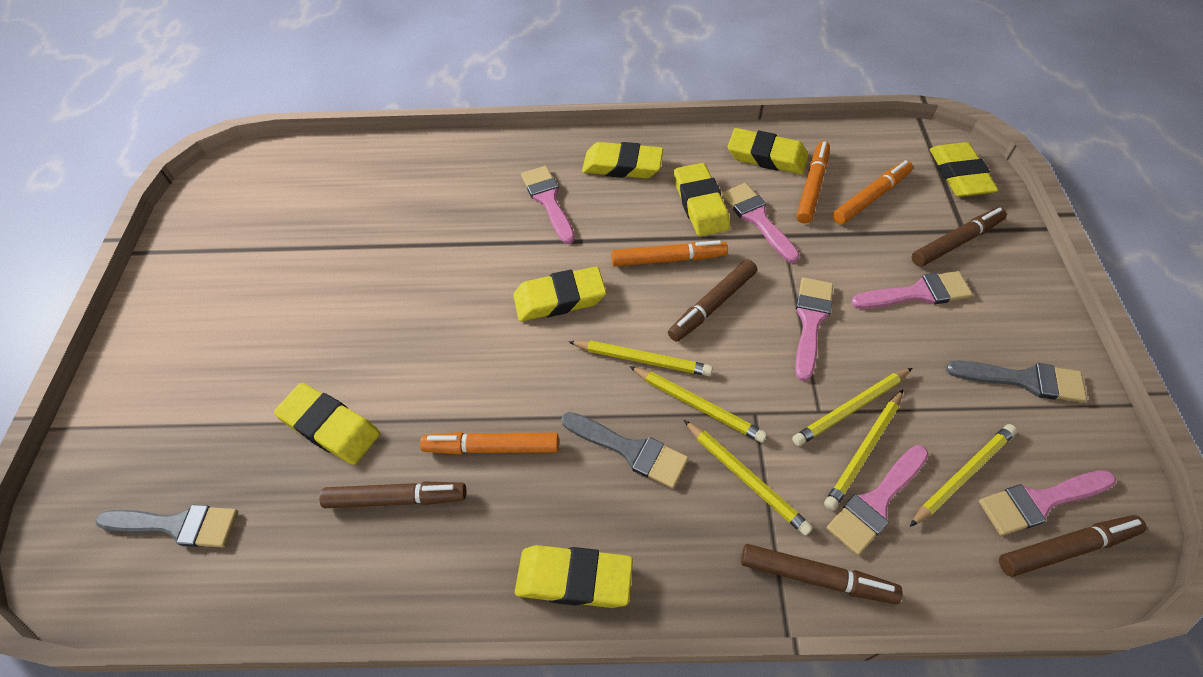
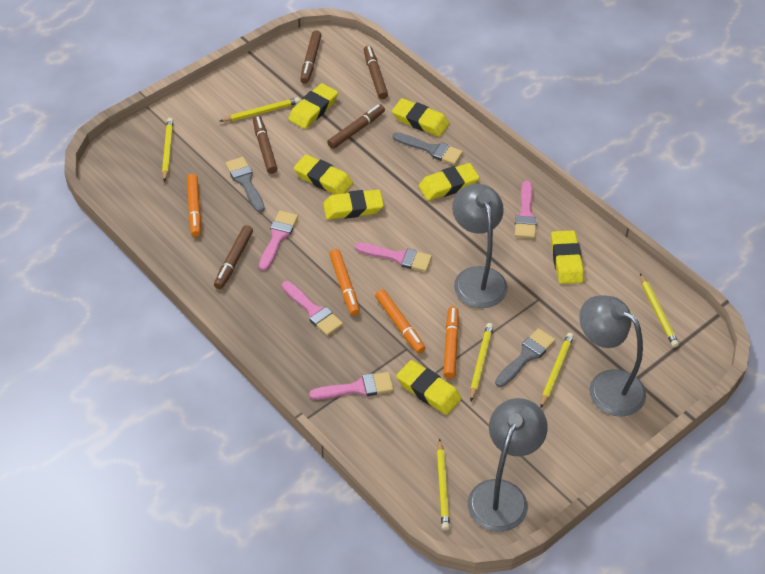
grey lamp: 0 -> 3
pink brush: 6 -> 5

